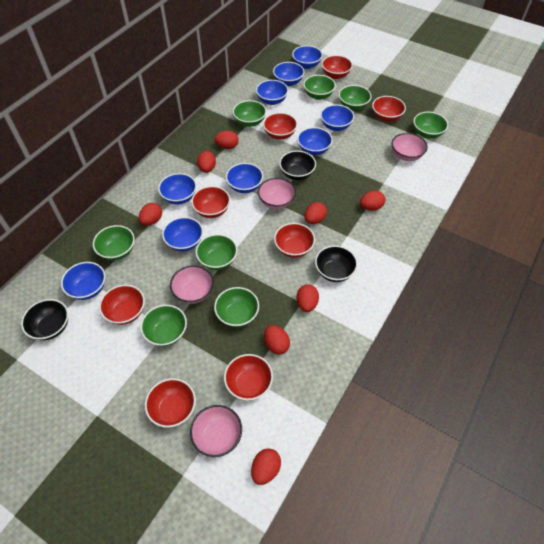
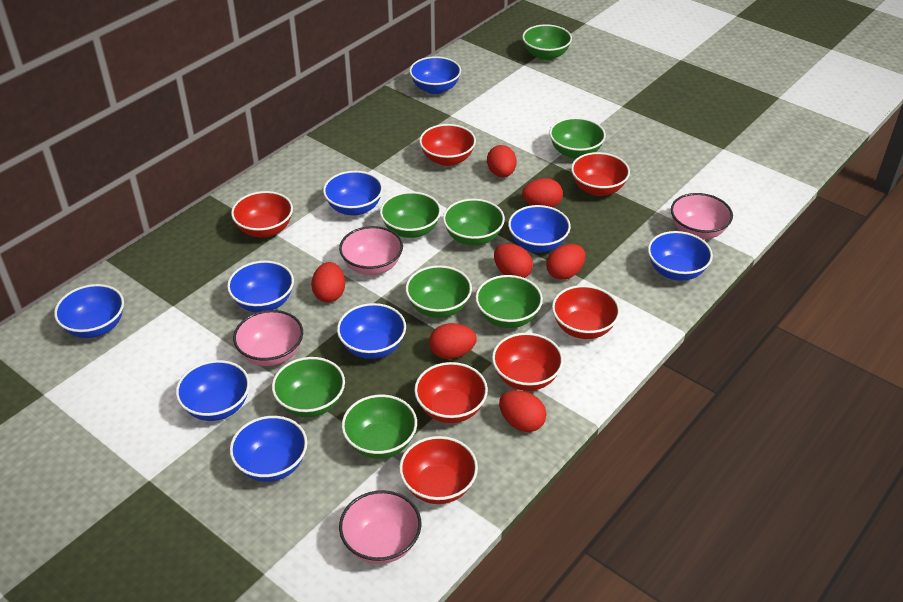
black bowl: 3 -> 0
red bowl: 8 -> 7
red egg: 8 -> 7

